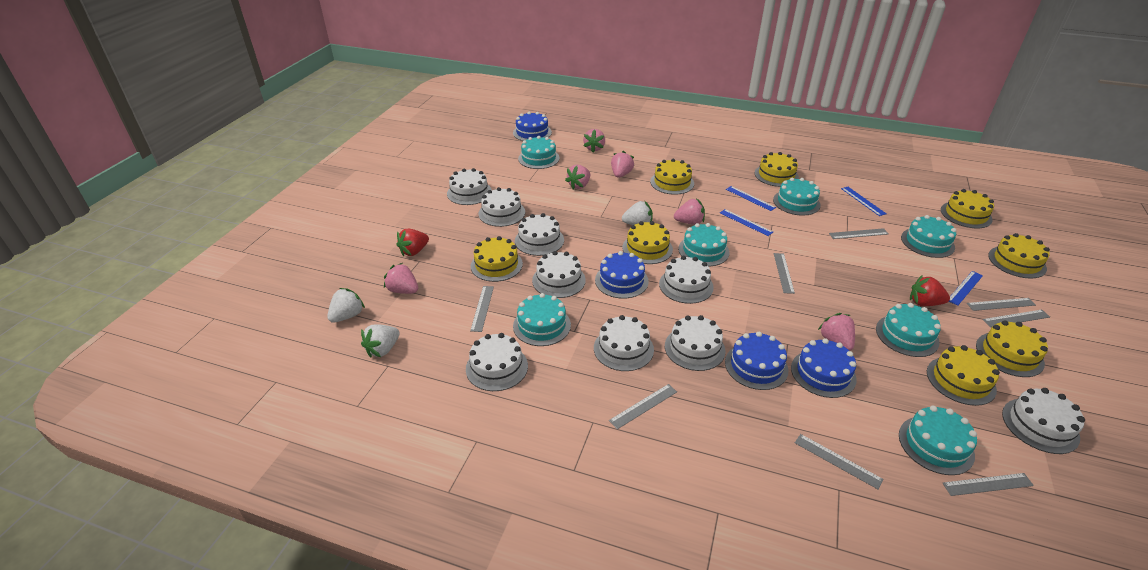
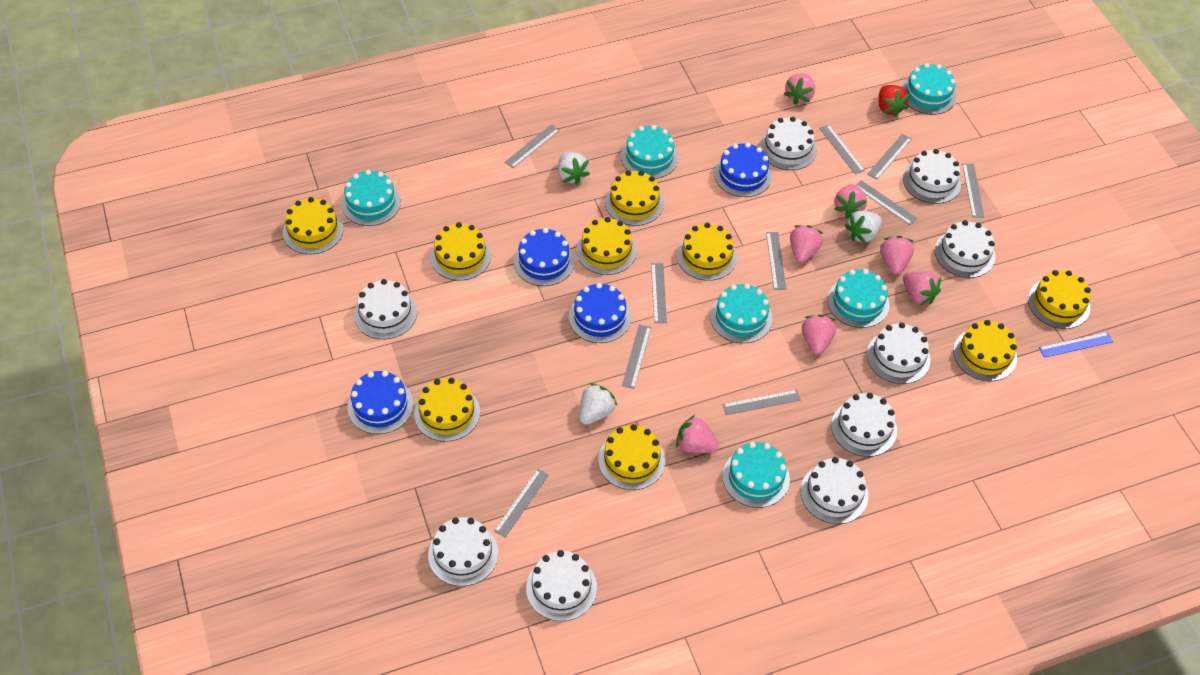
blue ruler: 4 -> 1
grey ruler: 8 -> 10
pink strawberry: 6 -> 7
red strawberry: 2 -> 1
turquoise cake: 7 -> 6
yellow cake: 8 -> 9

